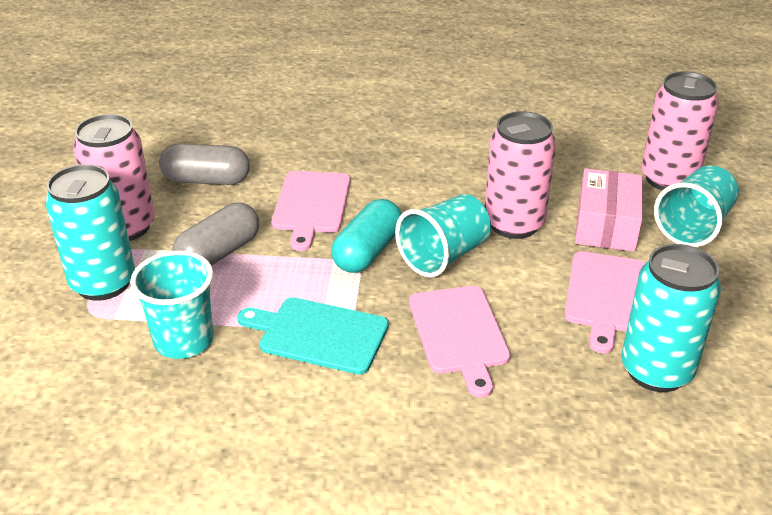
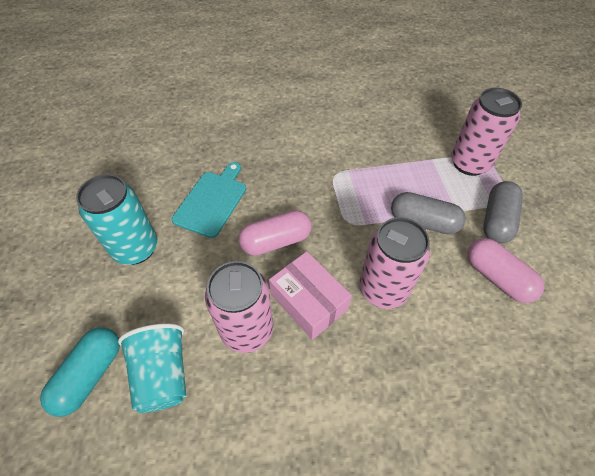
pink capsule: 0 -> 2
pink cutting board: 3 -> 0
turquoise can: 2 -> 1
turquoise cup: 3 -> 1

